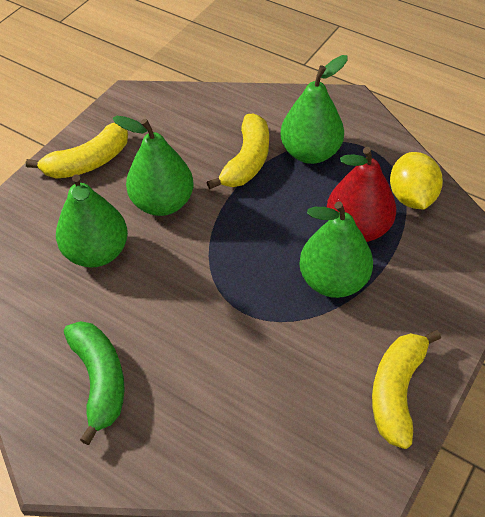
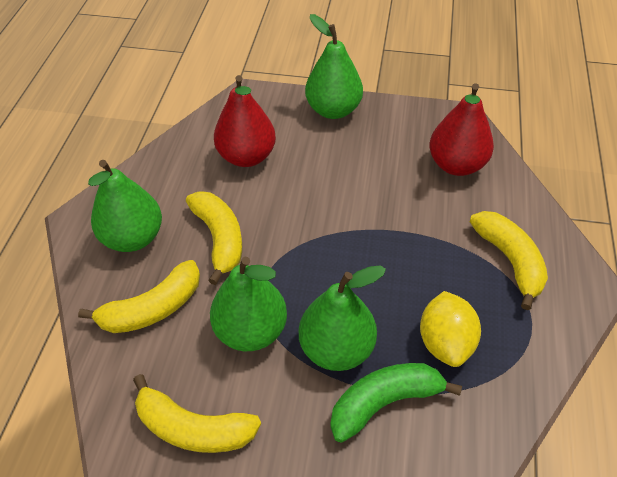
red pear: 1 -> 2
yellow banana: 3 -> 4

